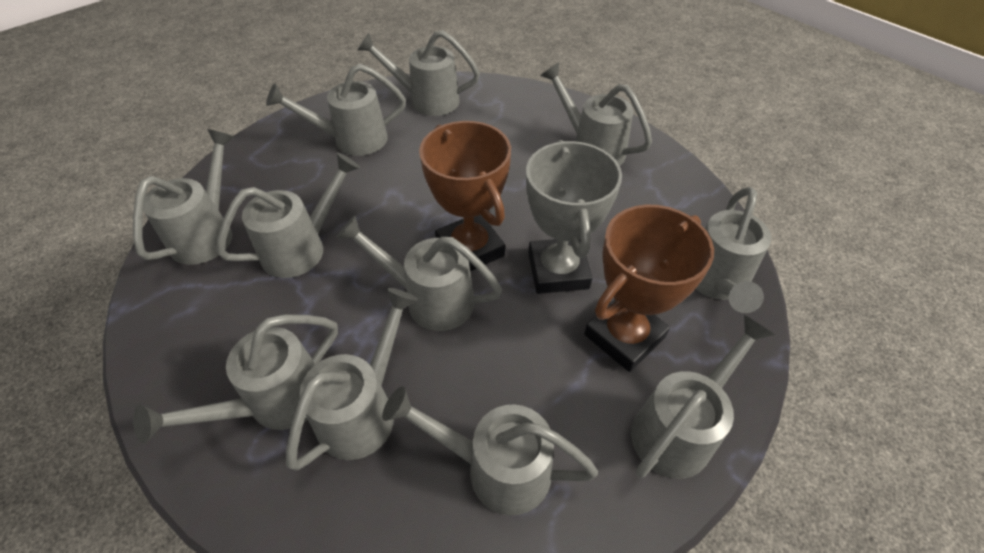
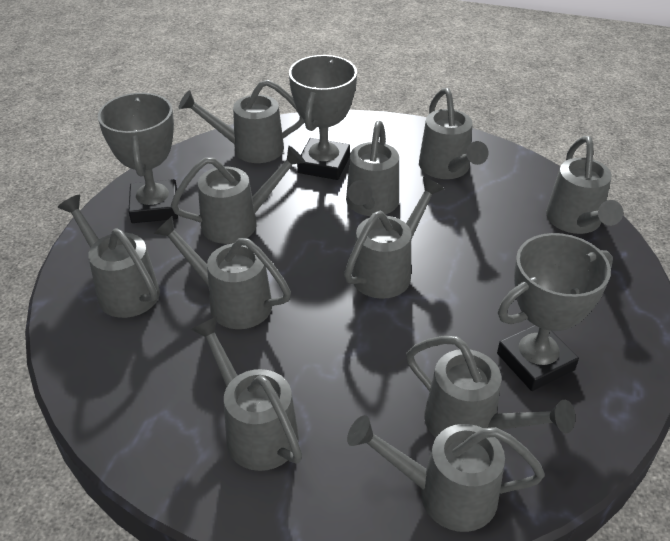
brown trophy: 2 -> 0
grey trophy: 1 -> 3

